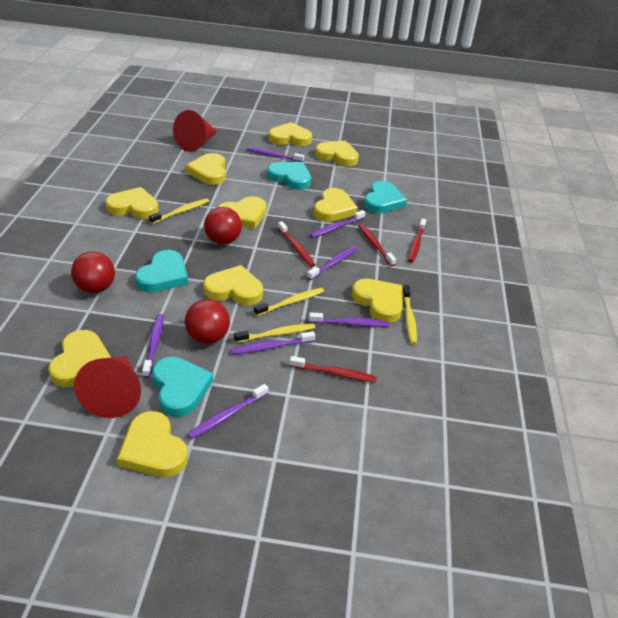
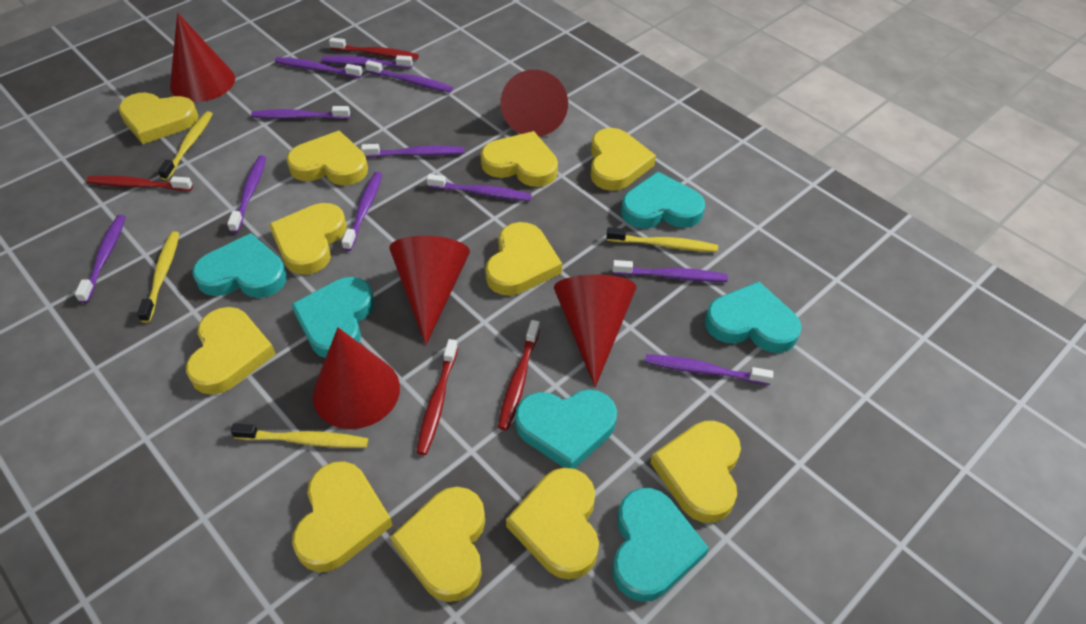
purple toothbrush: 7 -> 11
red ball: 3 -> 0
red cone: 2 -> 5
turquoise heart: 4 -> 6
yellow heart: 10 -> 11

